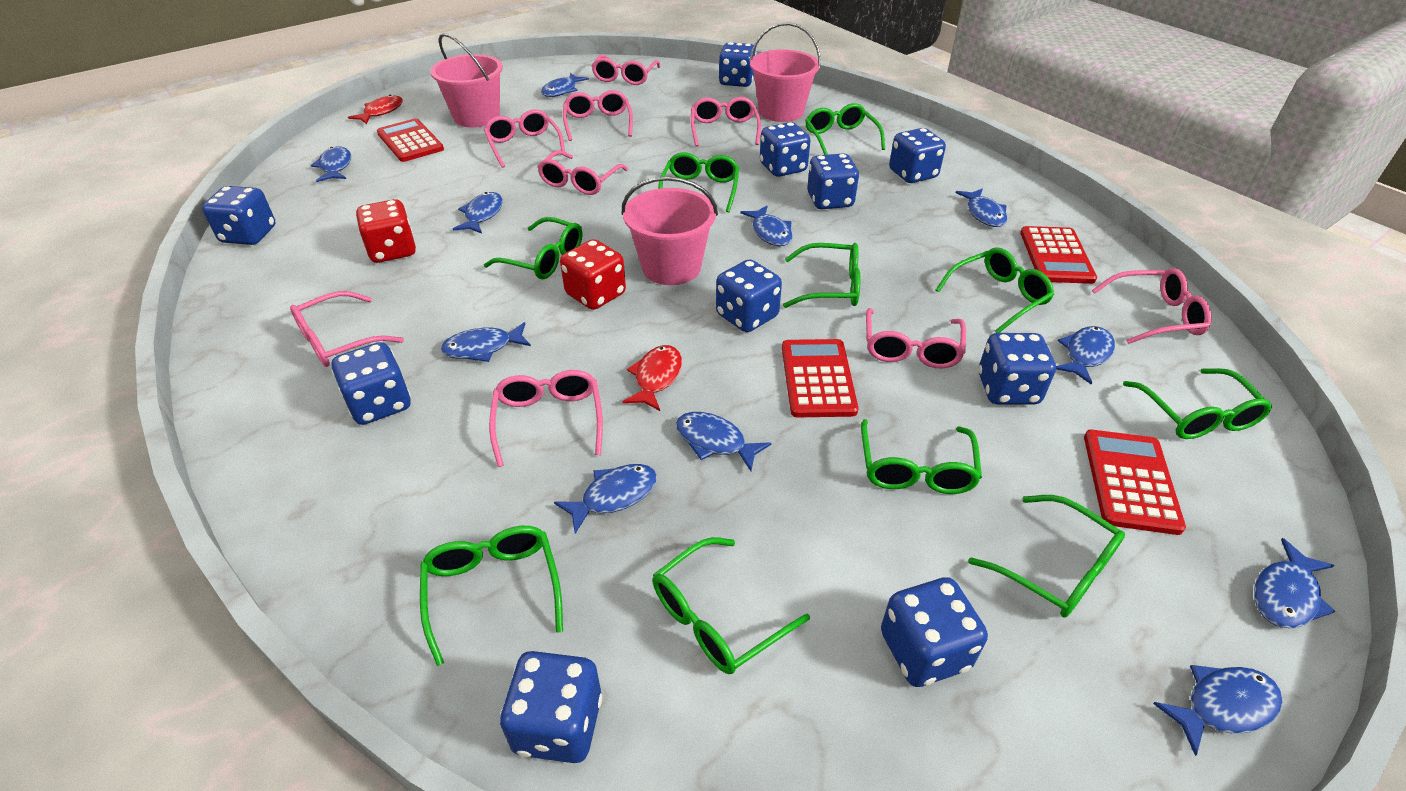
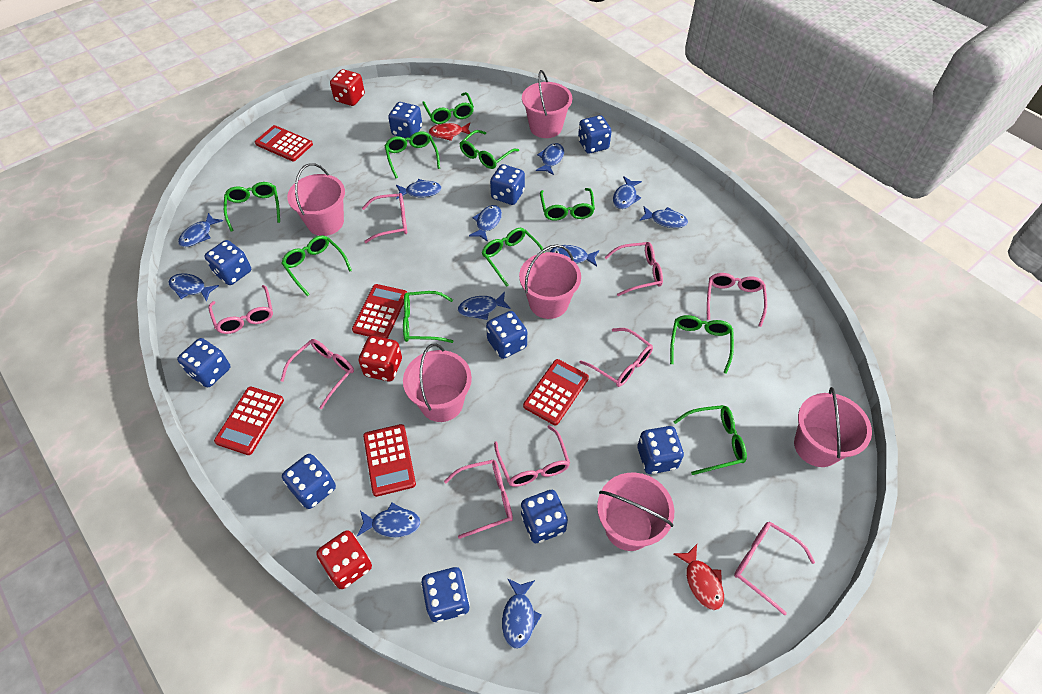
pink bucket: 3 -> 6
red calculator: 4 -> 5
red dice: 2 -> 3

